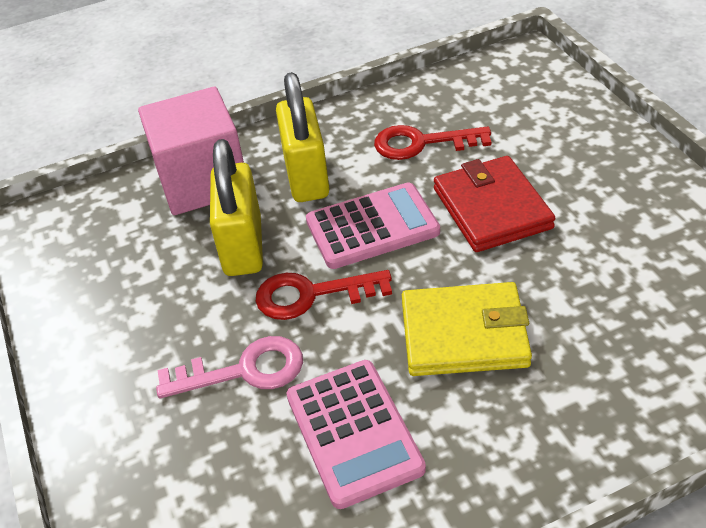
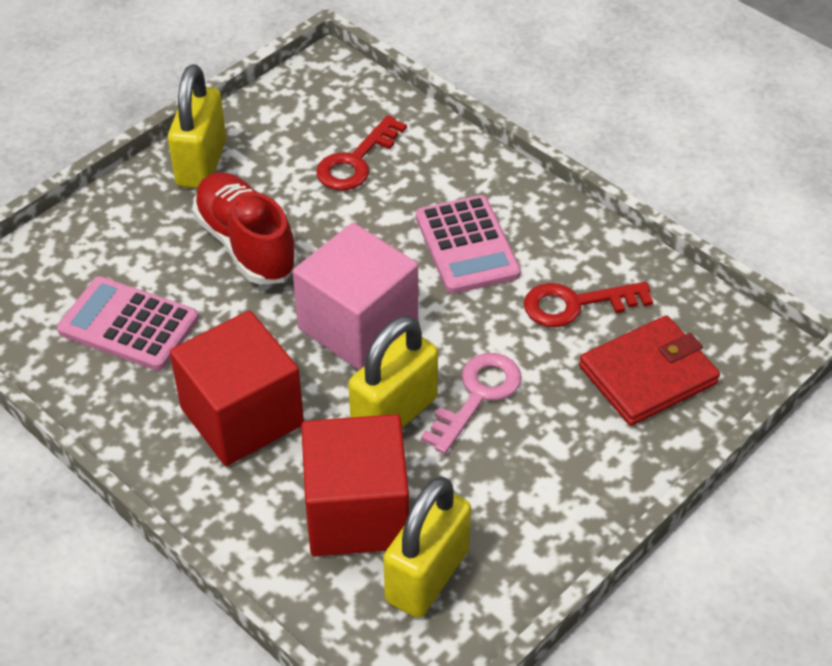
red cube: 0 -> 2
red shoe: 0 -> 1
yellow padlock: 2 -> 3
yellow wallet: 1 -> 0

